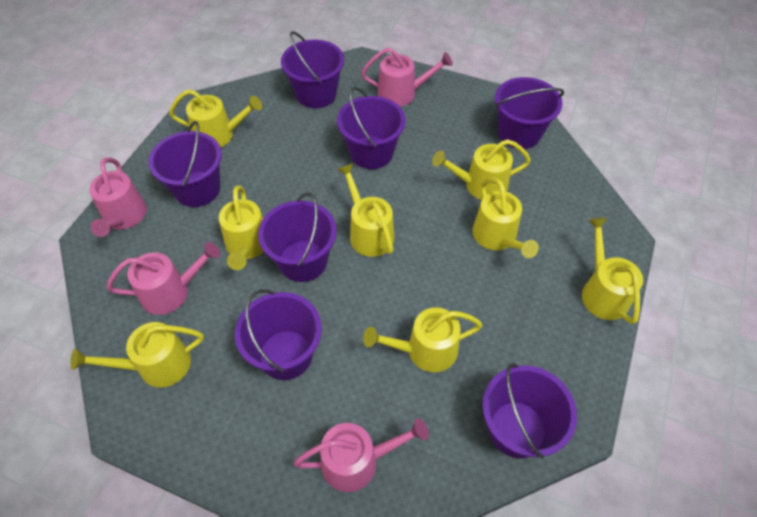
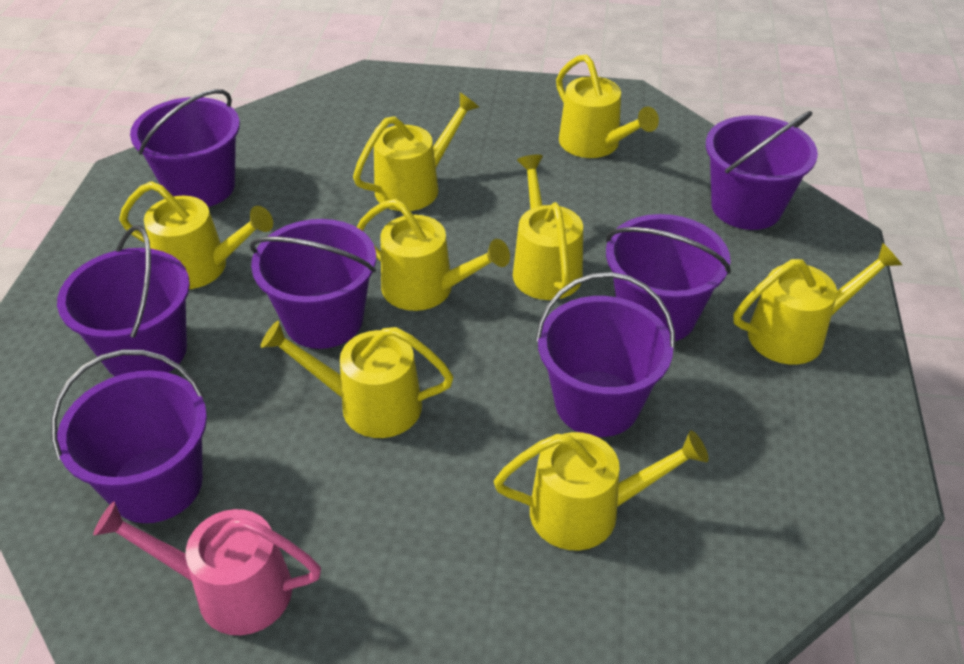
pink watering can: 4 -> 1

